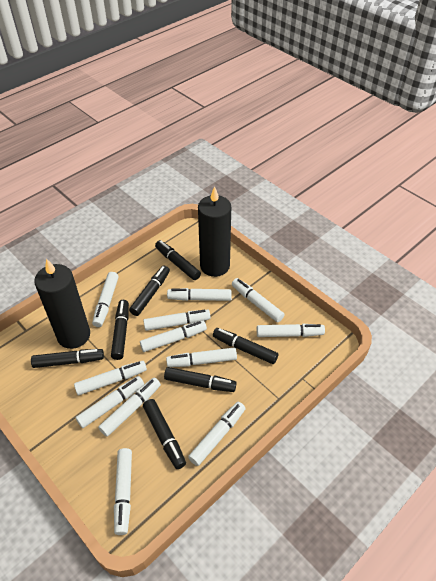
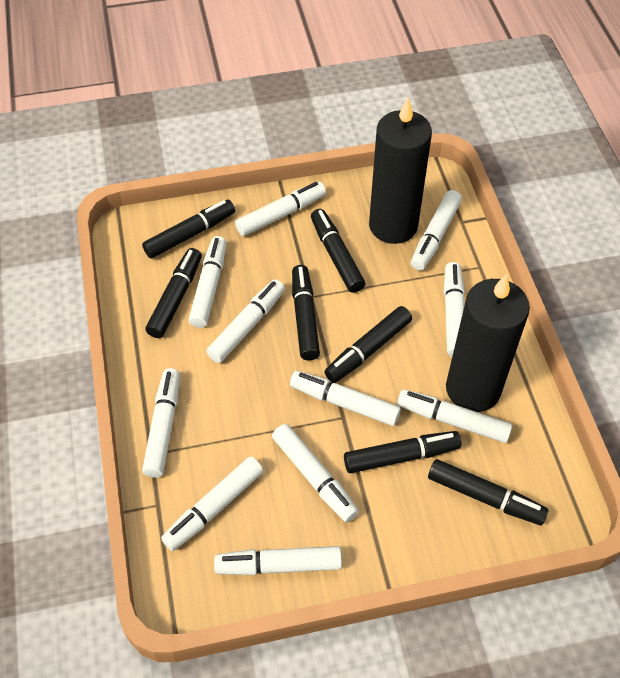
white marker: 12 -> 11

